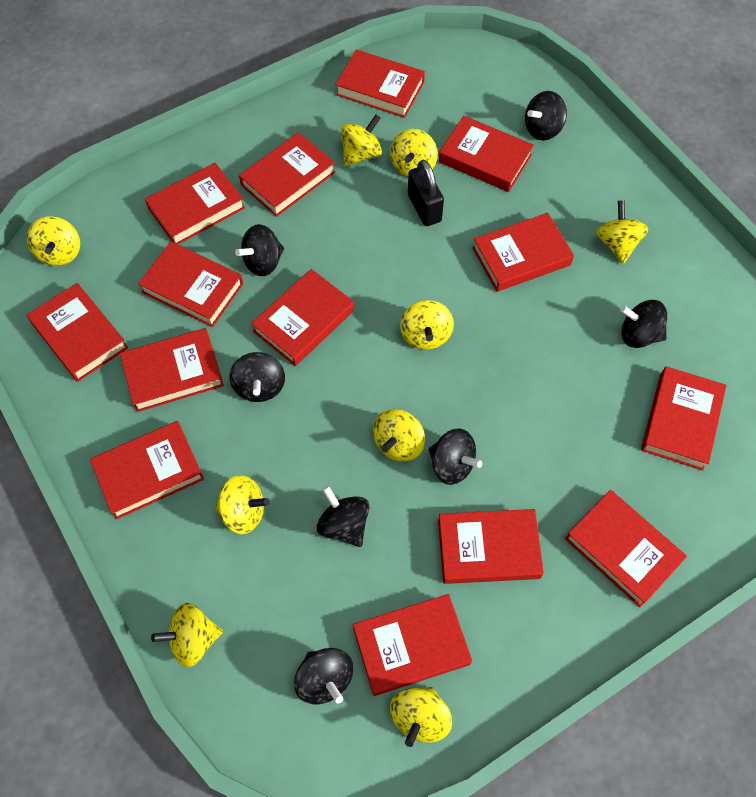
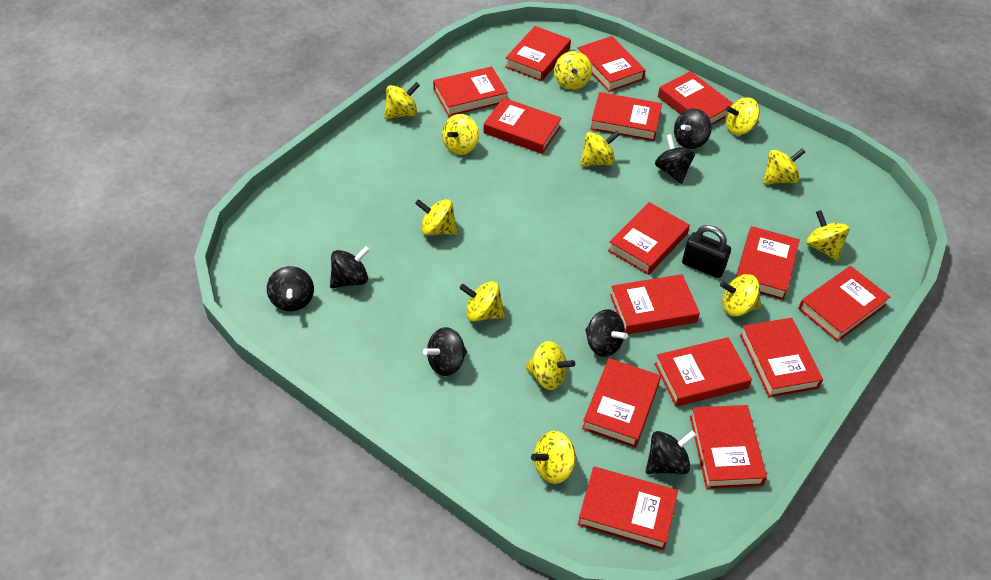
red book: 14 -> 15
yellow spinning top: 9 -> 12

